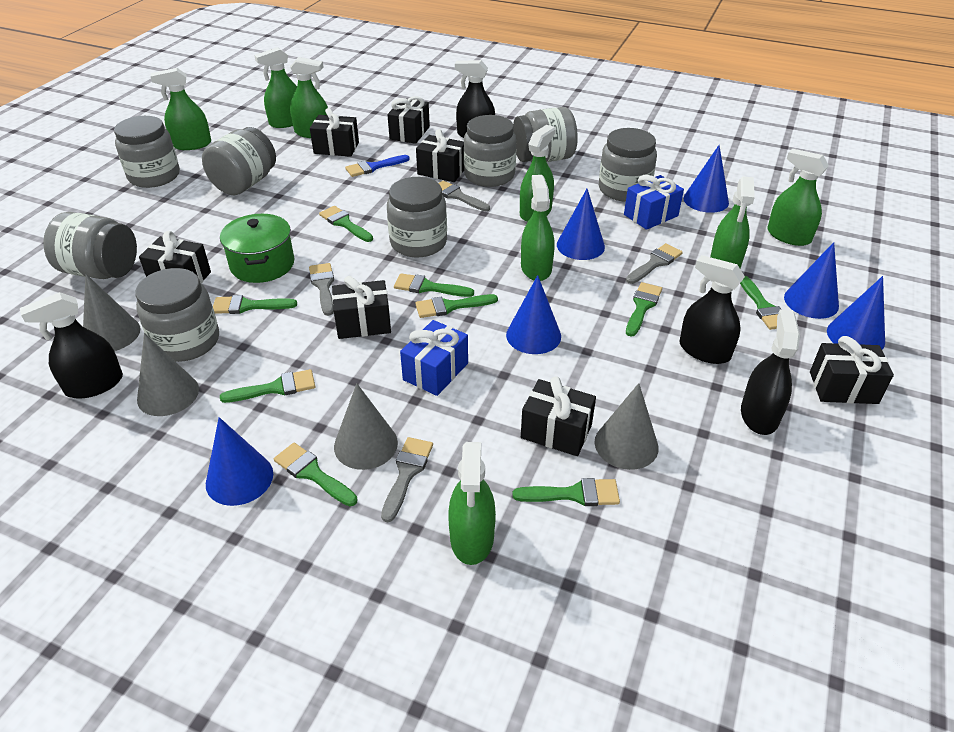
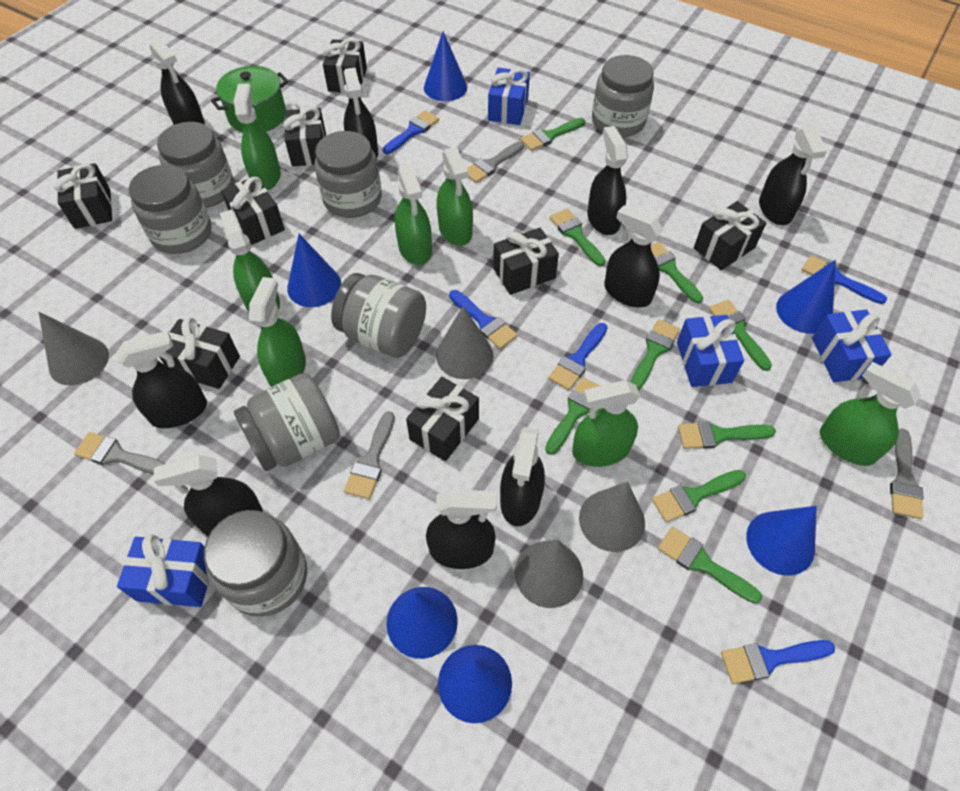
black gift: 7 -> 8
black spray bottle: 4 -> 9
blue brush: 1 -> 5
blue gift: 2 -> 4
green spray bottle: 8 -> 7
grey jar: 8 -> 7

